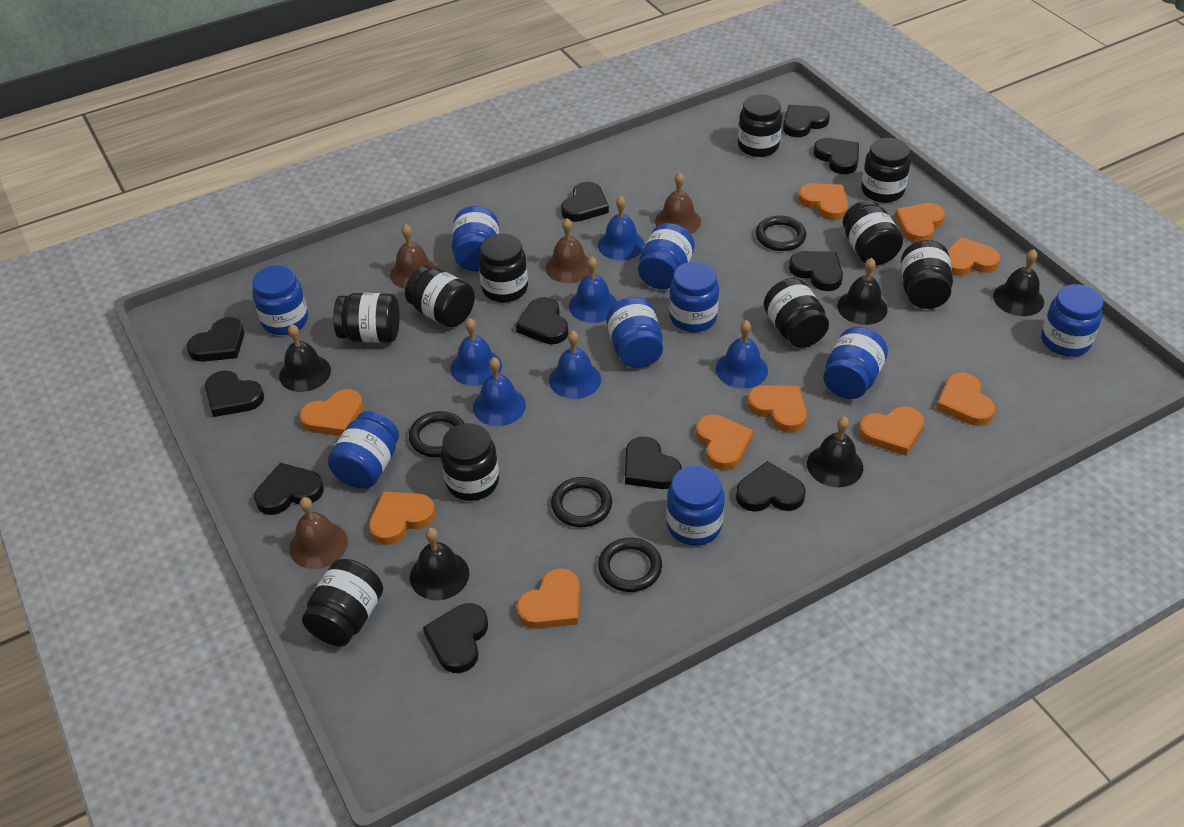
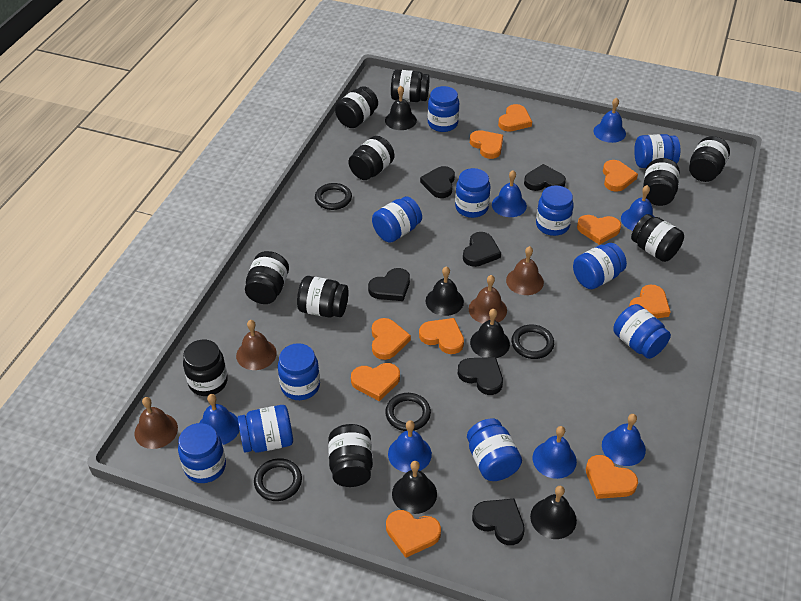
black heart: 11 -> 6
blue bell: 6 -> 7
blue jar: 9 -> 11

